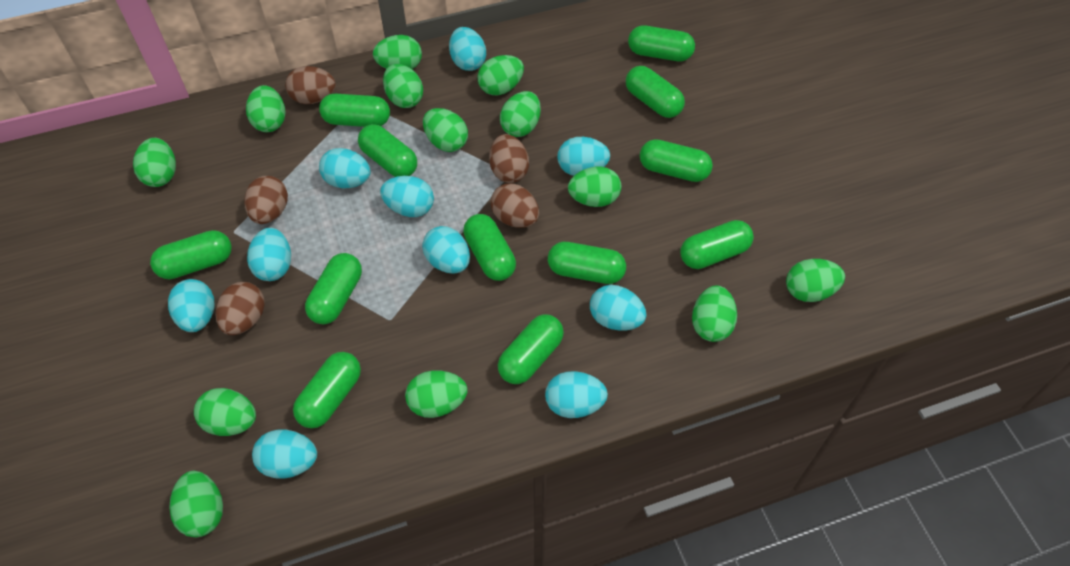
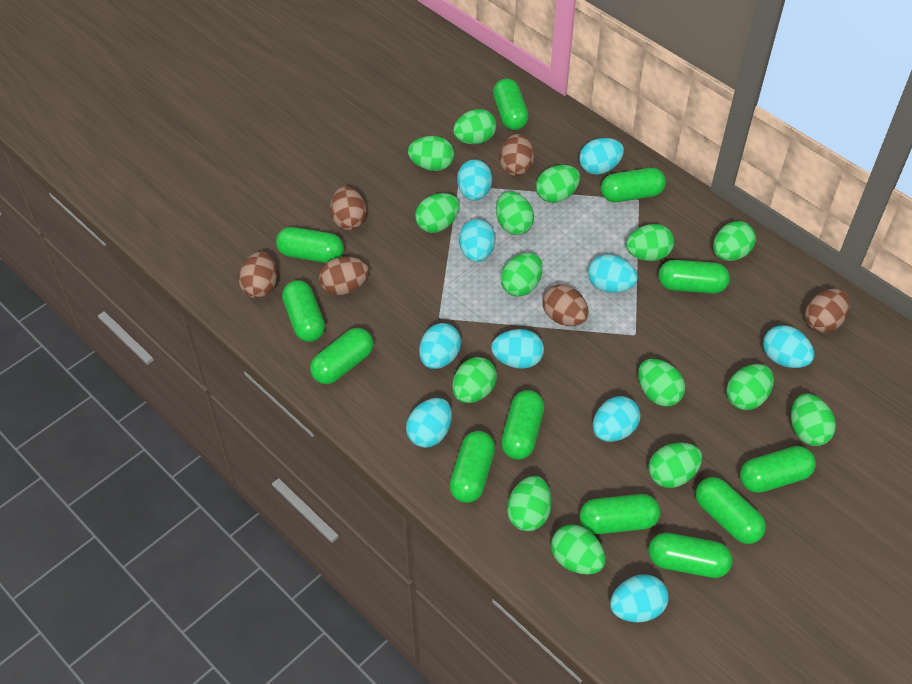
brown egg: 5 -> 6
green egg: 13 -> 15

